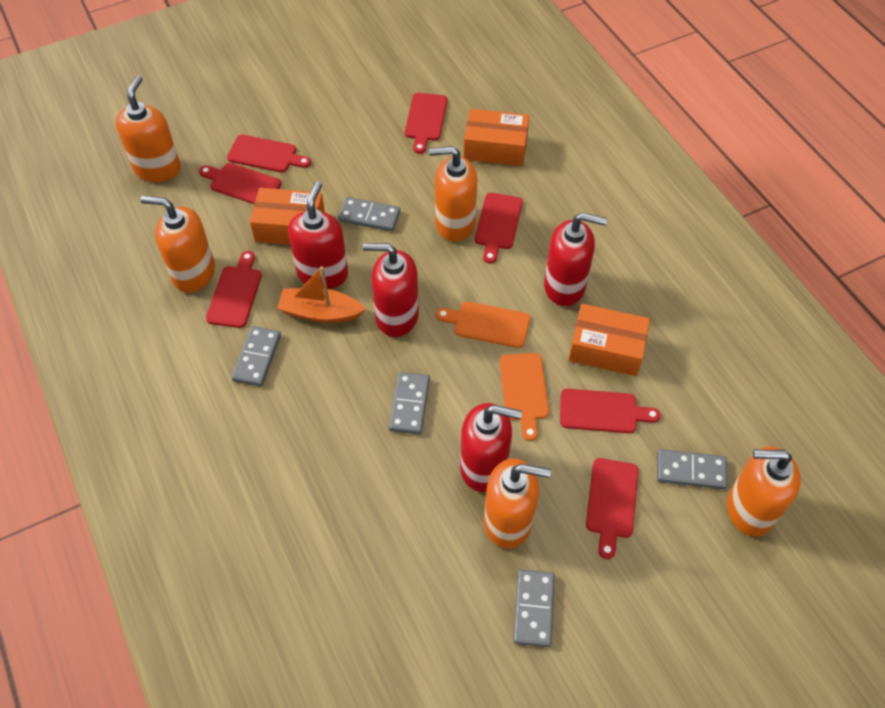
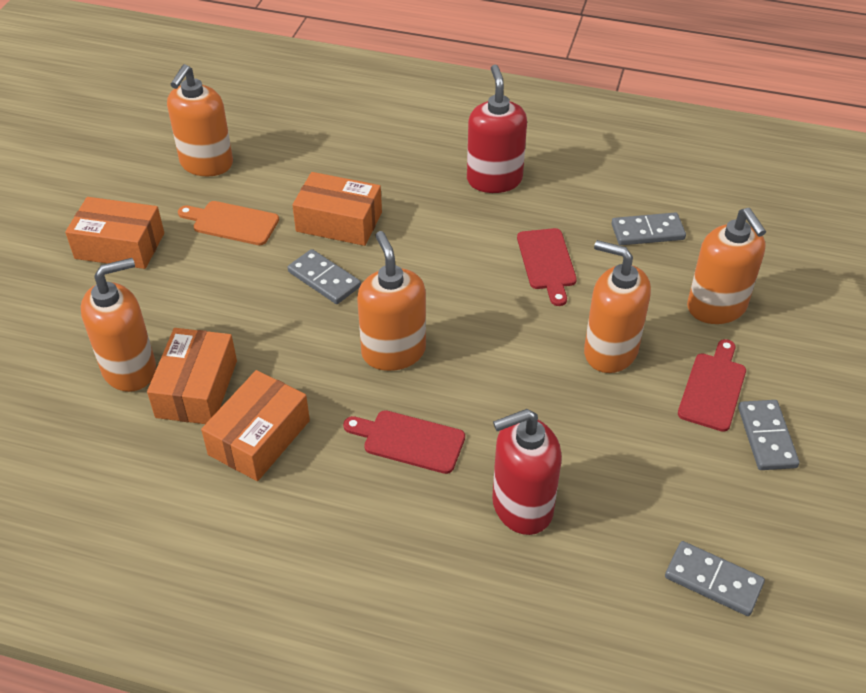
grey domino: 5 -> 4
orange boat: 1 -> 0
orange box: 3 -> 4
orange cutting board: 2 -> 1
red cutting board: 7 -> 3
red soap dispenser: 4 -> 2

